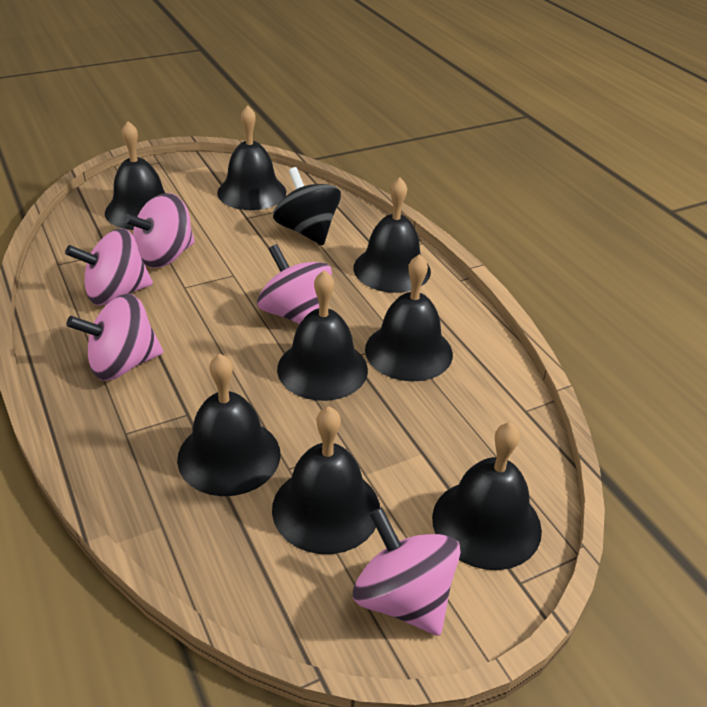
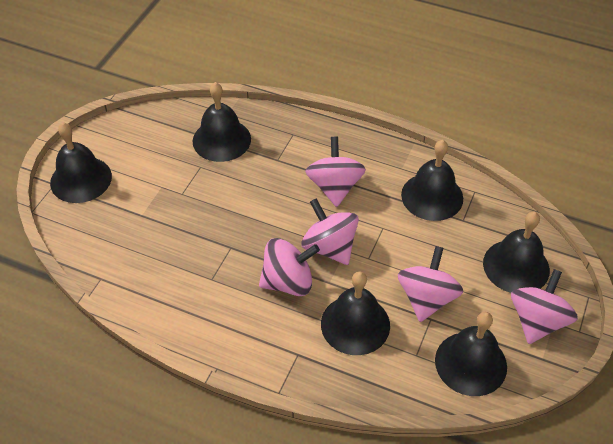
black bell: 8 -> 6
black spinning top: 1 -> 0

